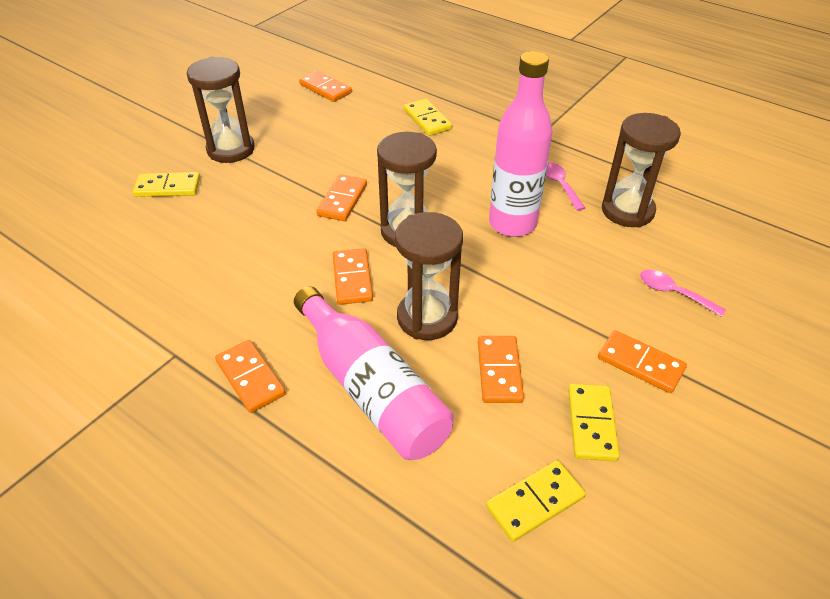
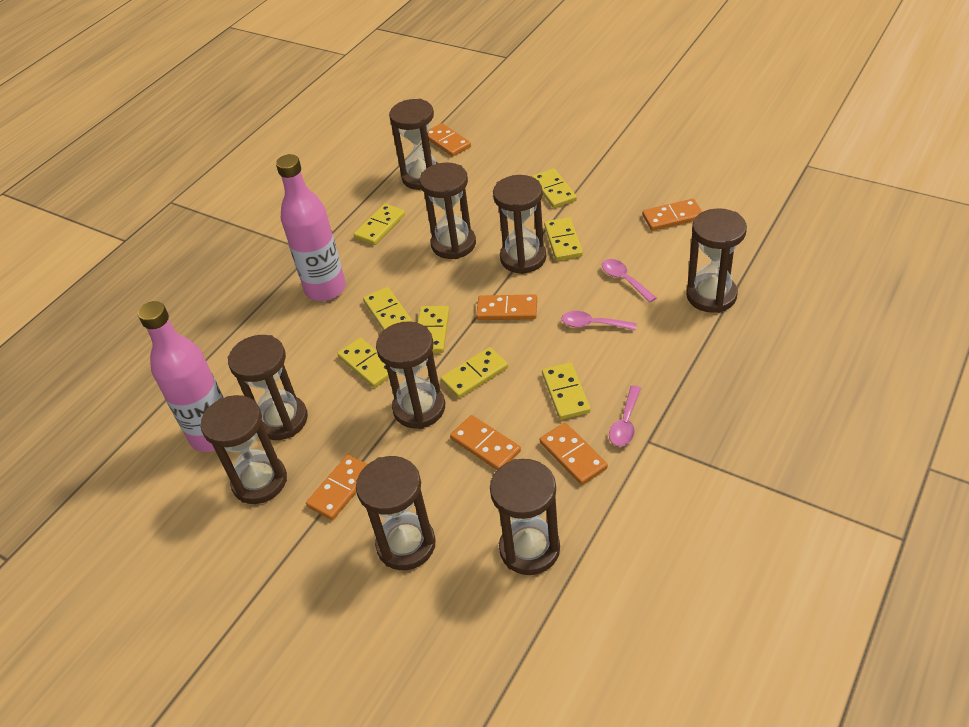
brown hourglass: 4 -> 9
pink spoon: 2 -> 3
yellow domino: 4 -> 8

